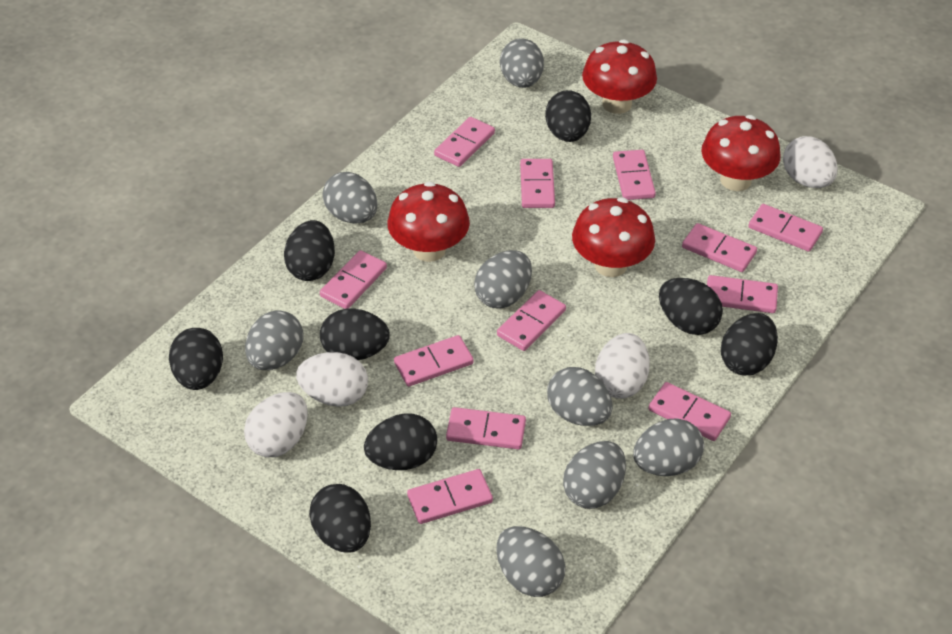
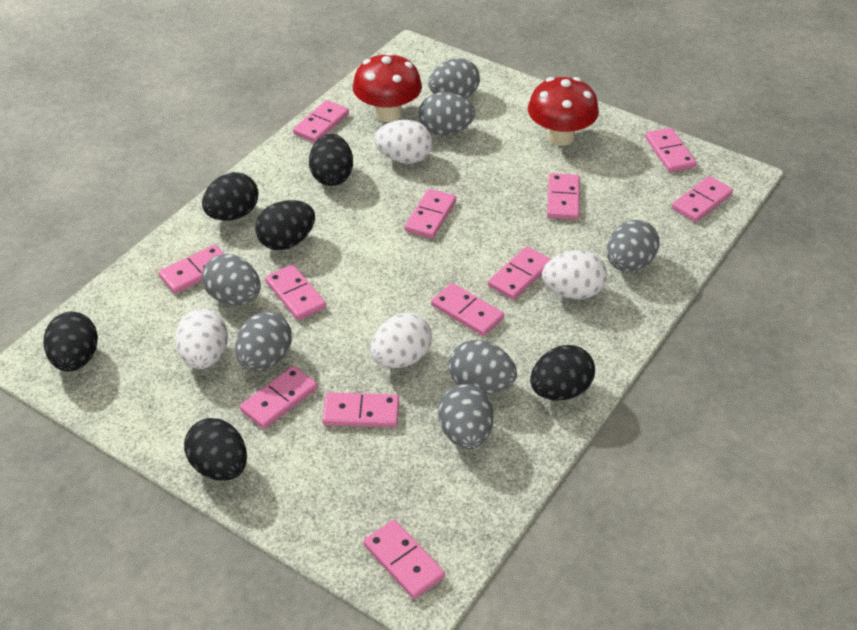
black egg: 8 -> 6
grey egg: 8 -> 7
red mushroom: 4 -> 2

